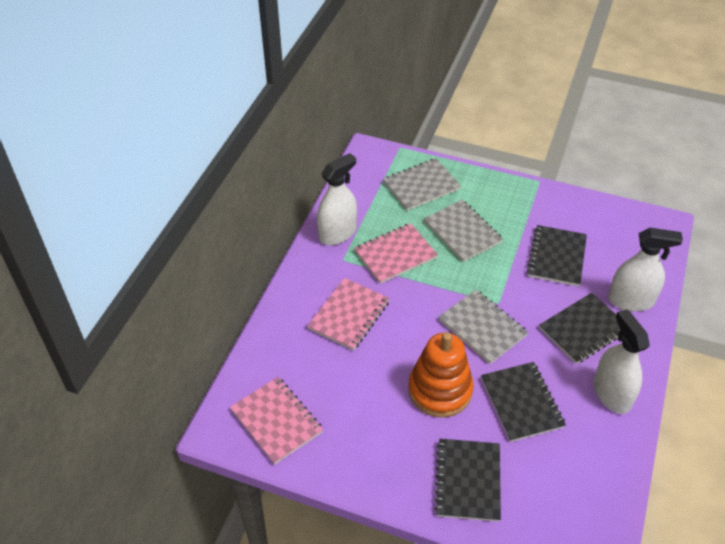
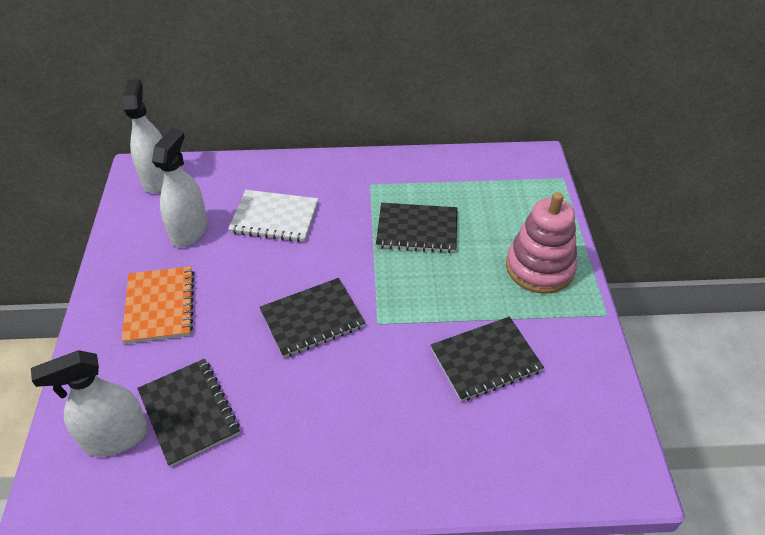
grey notebook: 3 -> 0
orange notebook: 0 -> 1
orange stacking toy: 1 -> 0
pink notebook: 3 -> 0
pink stacking toy: 0 -> 1
white notebook: 0 -> 1

